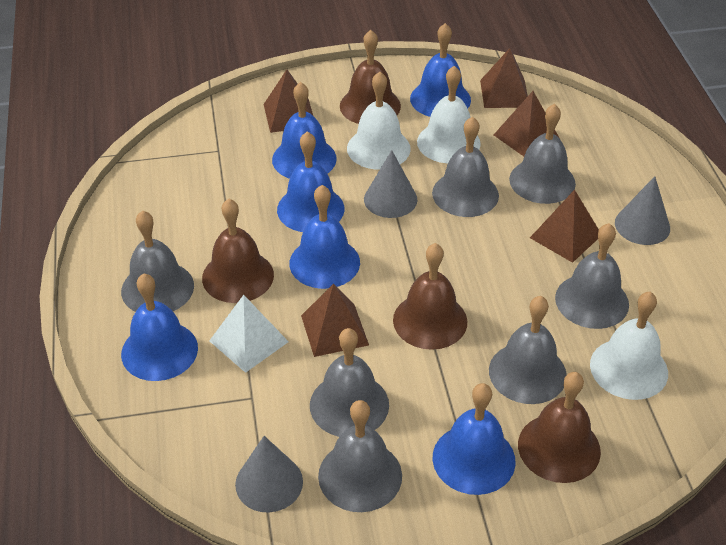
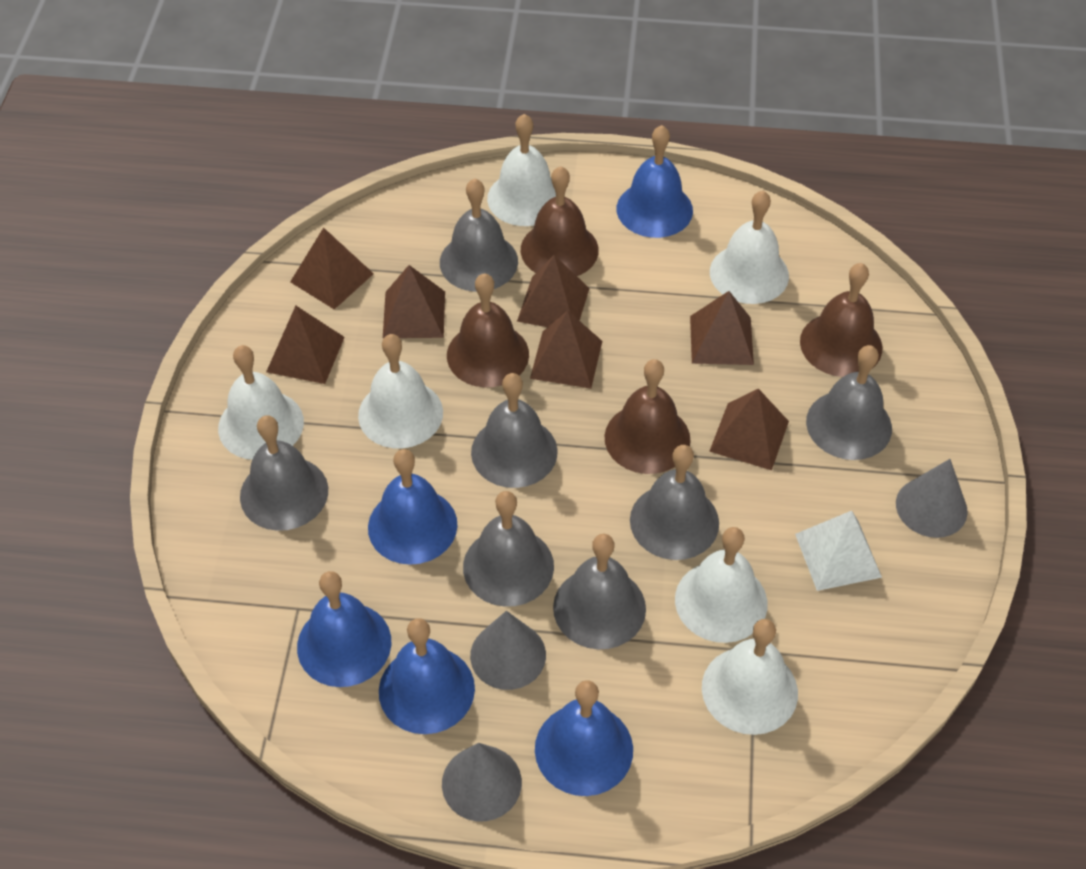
blue bell: 6 -> 5
brown pyramid: 5 -> 7
white bell: 3 -> 6

